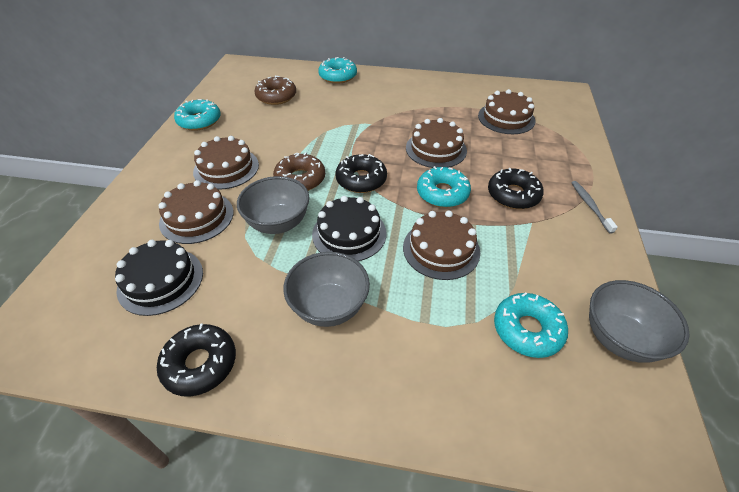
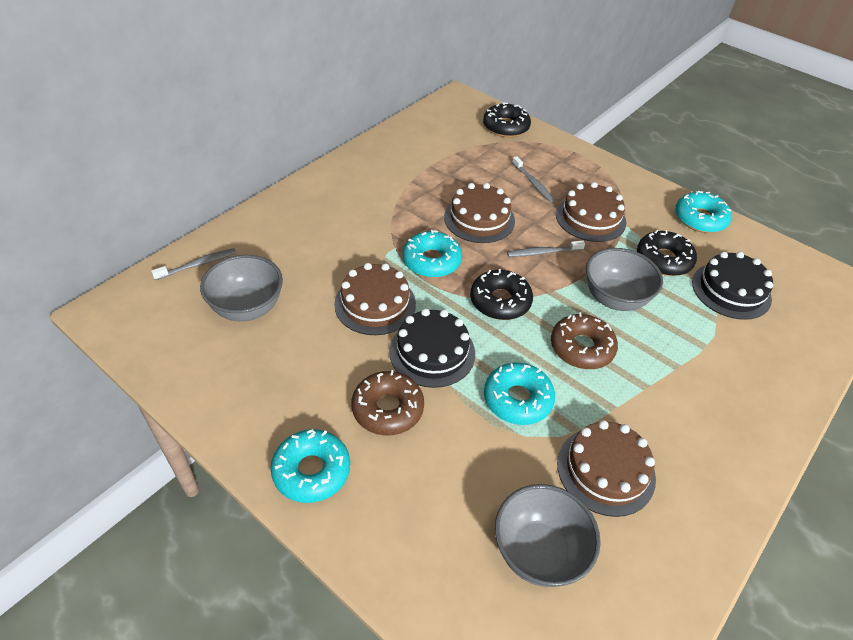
brown cake: 5 -> 4
grey toothbrush: 1 -> 3

